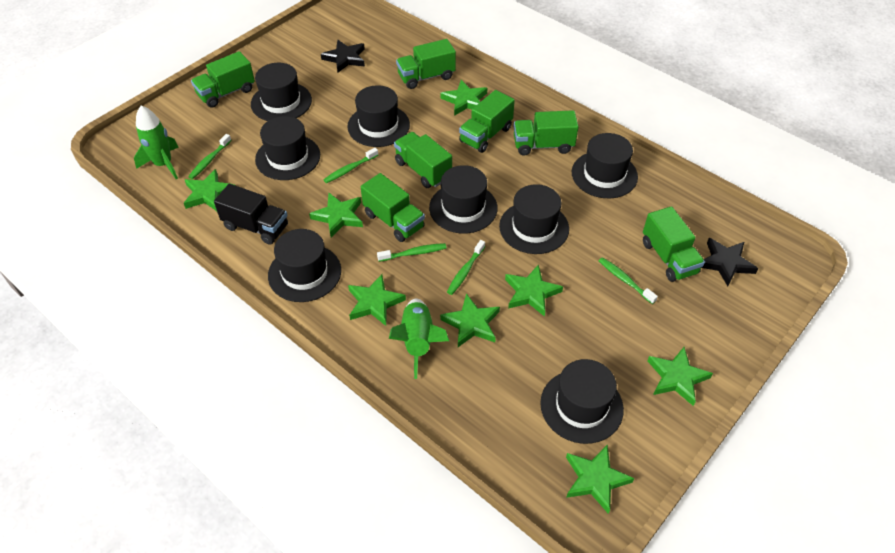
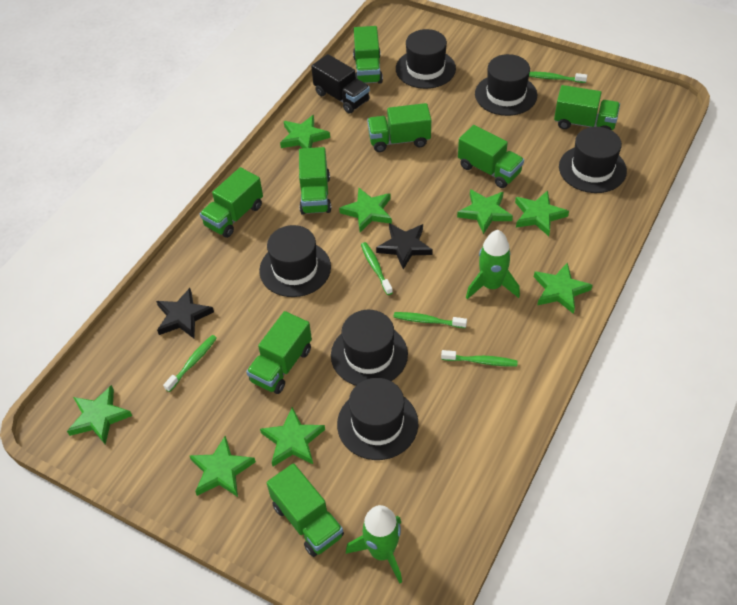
black hat: 8 -> 6
green truck: 7 -> 8

